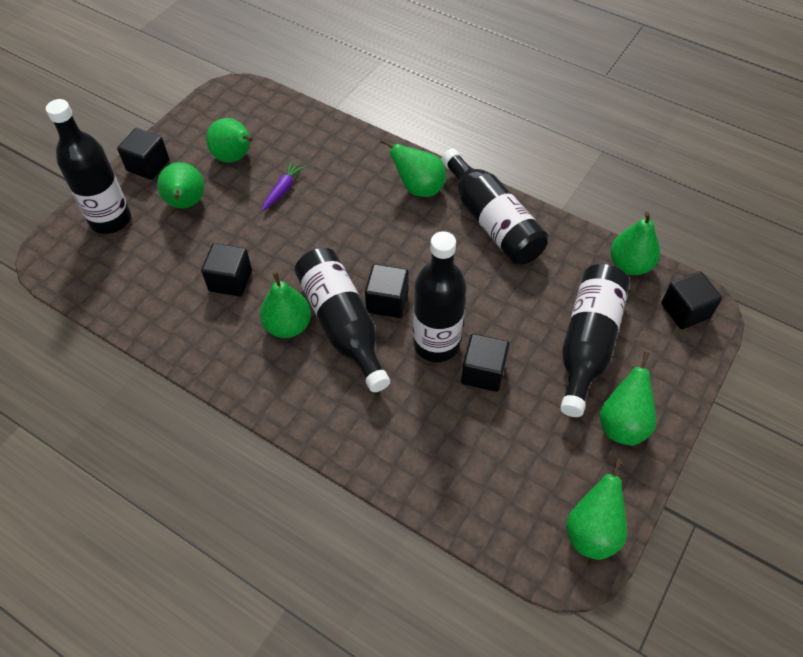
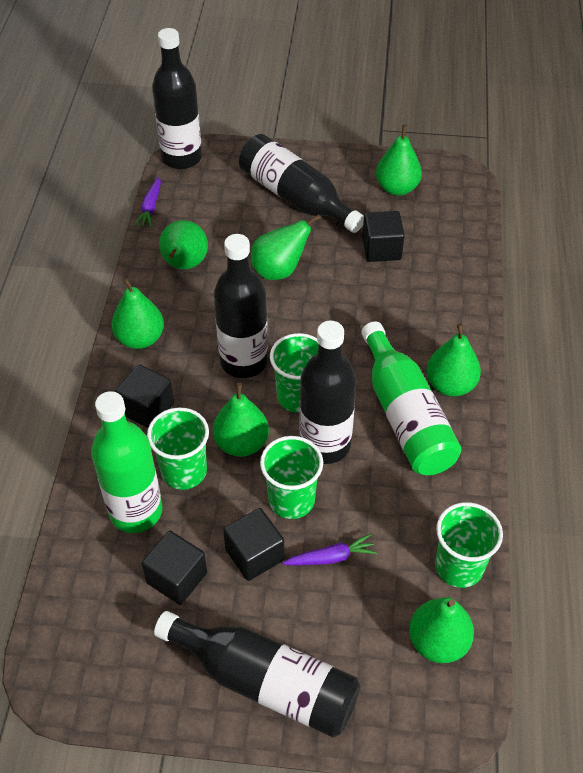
black cube: 5 -> 4
green bottle: 0 -> 2
green cup: 0 -> 4
purple carrot: 1 -> 2

